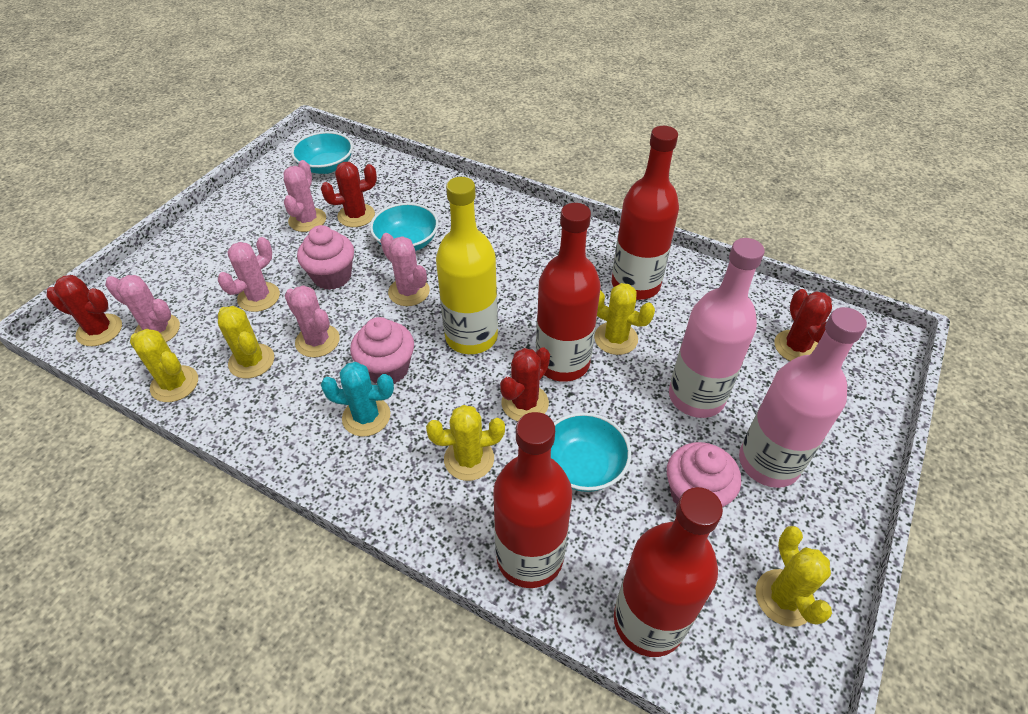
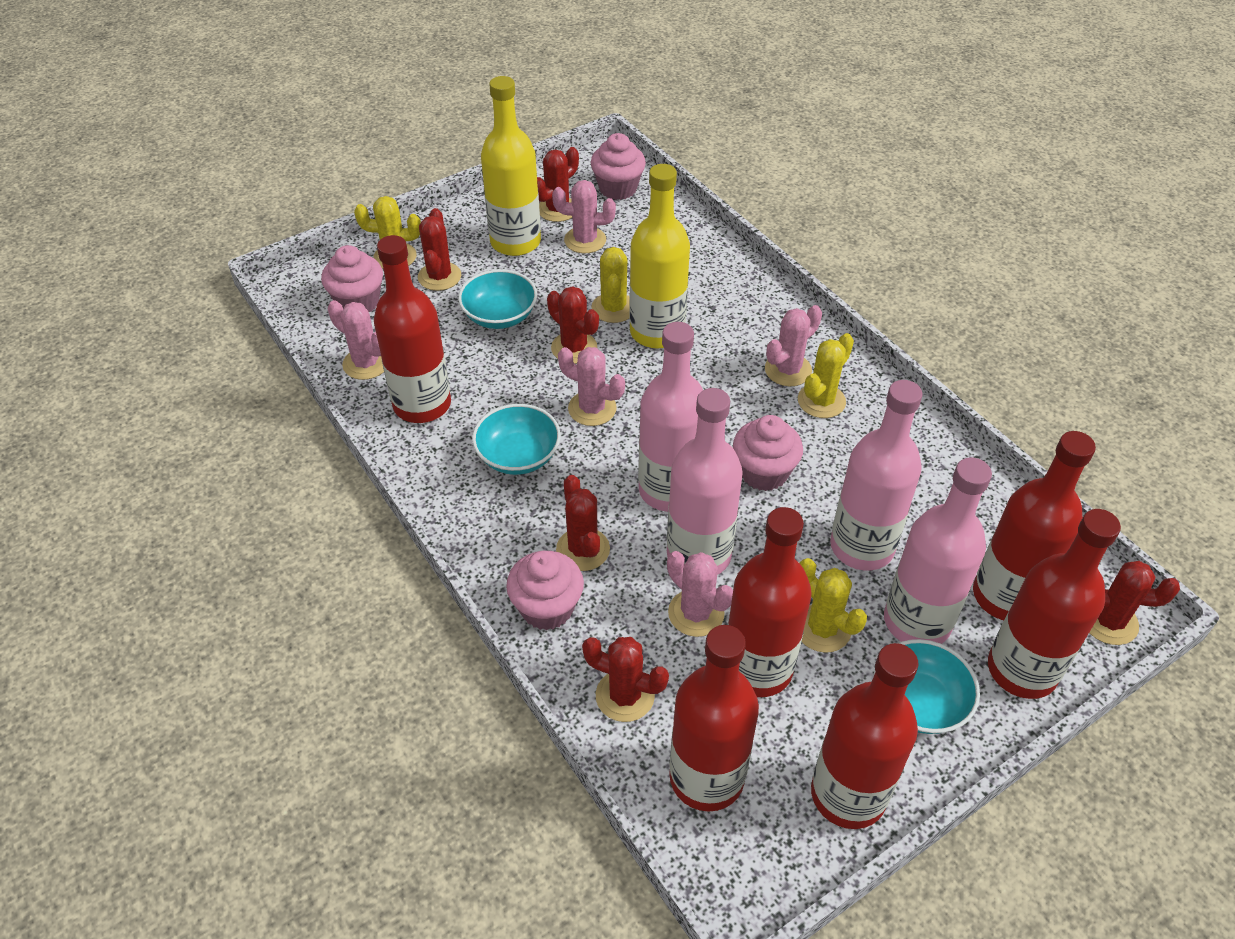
pink bottle: 2 -> 4
pink cupcake: 3 -> 4
red bottle: 4 -> 6
red cactus: 4 -> 6
turquoise cactus: 1 -> 0
yellow bottle: 1 -> 2
yellow cactus: 5 -> 4

